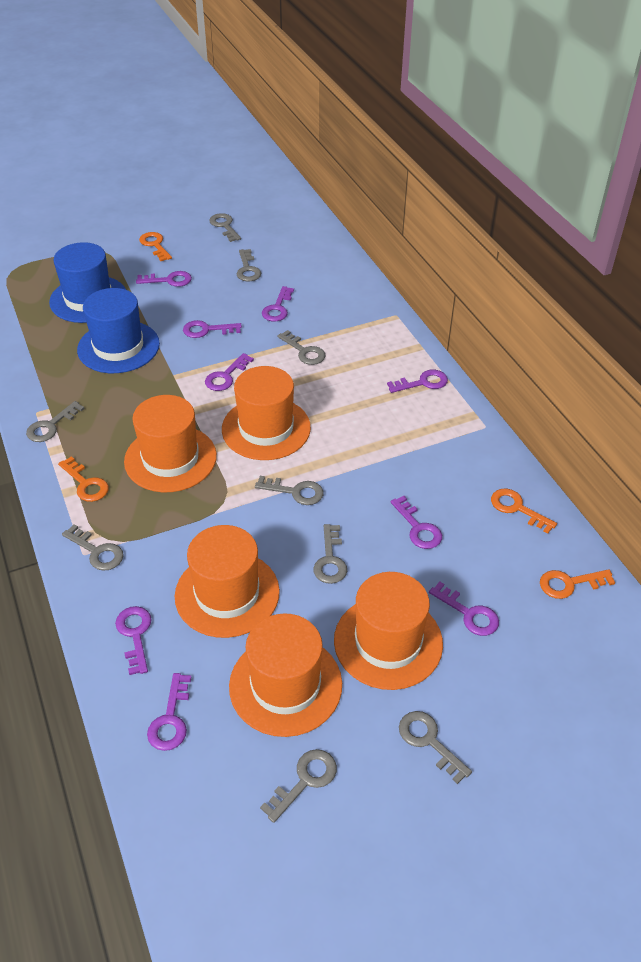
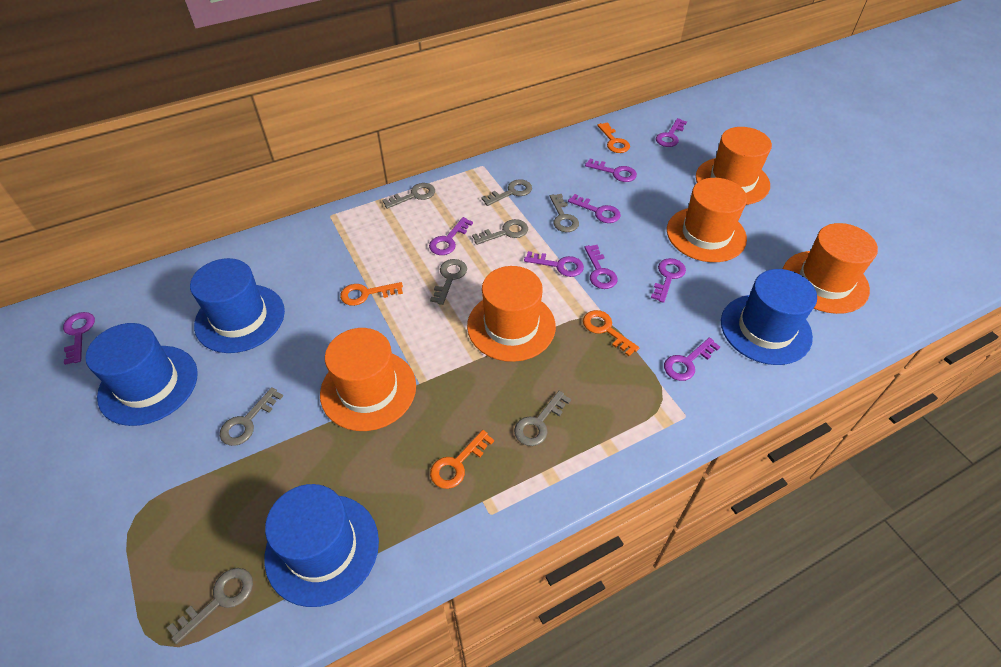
blue hat: 2 -> 4
grey key: 9 -> 8

